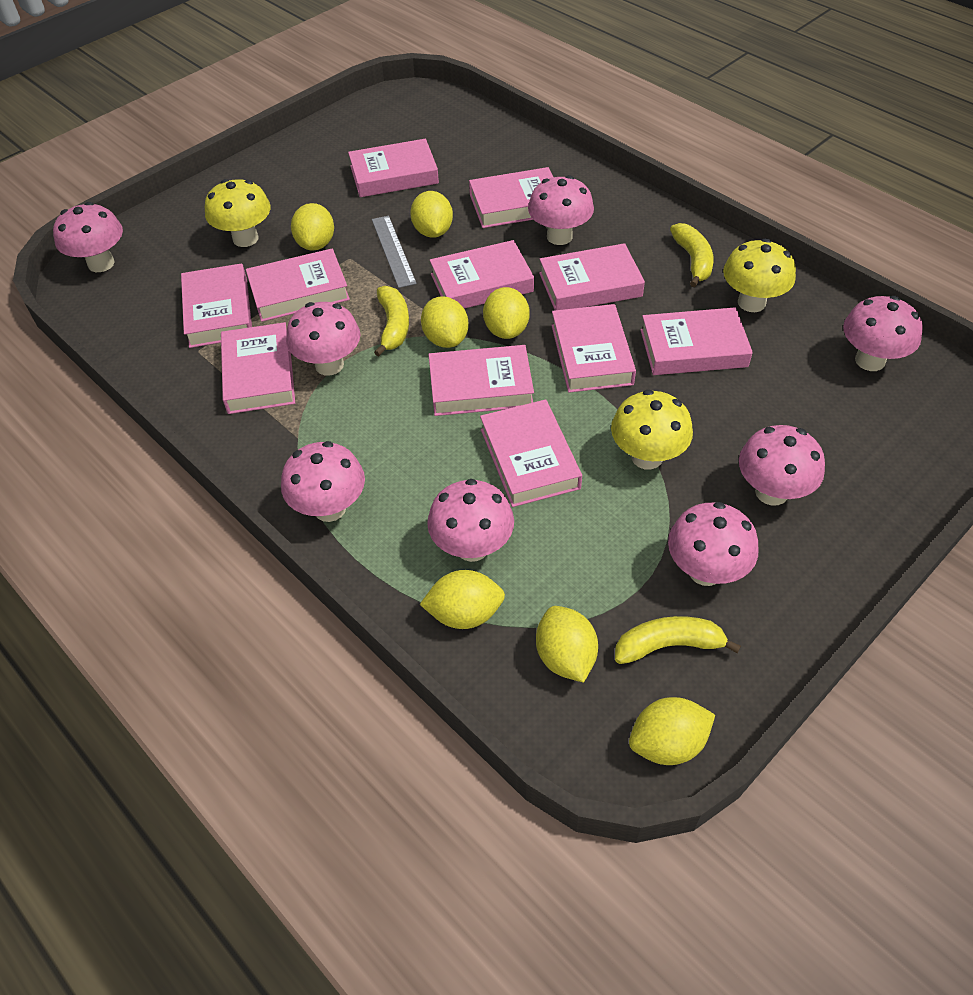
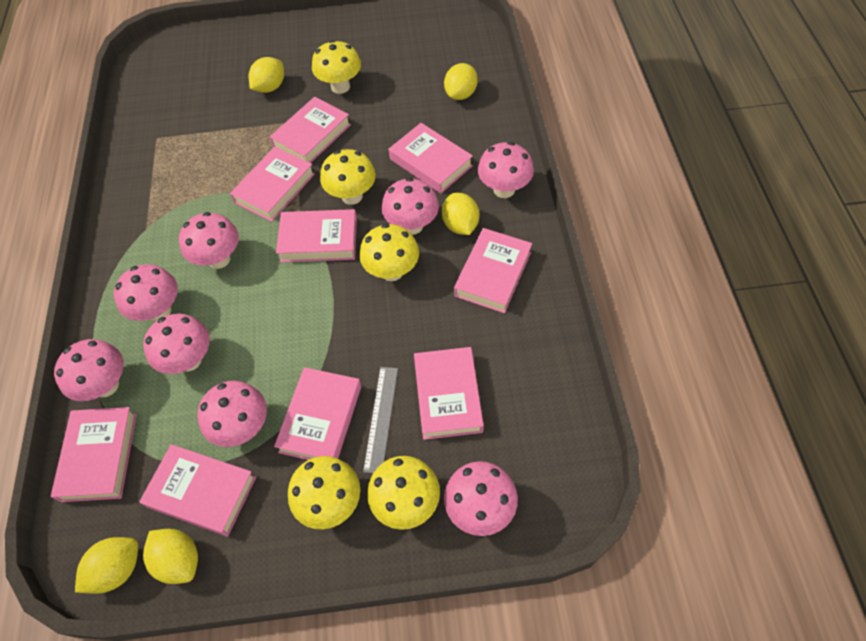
pink book: 11 -> 9
yellow banana: 3 -> 0
yellow lemon: 7 -> 5
yellow mushroom: 3 -> 5

